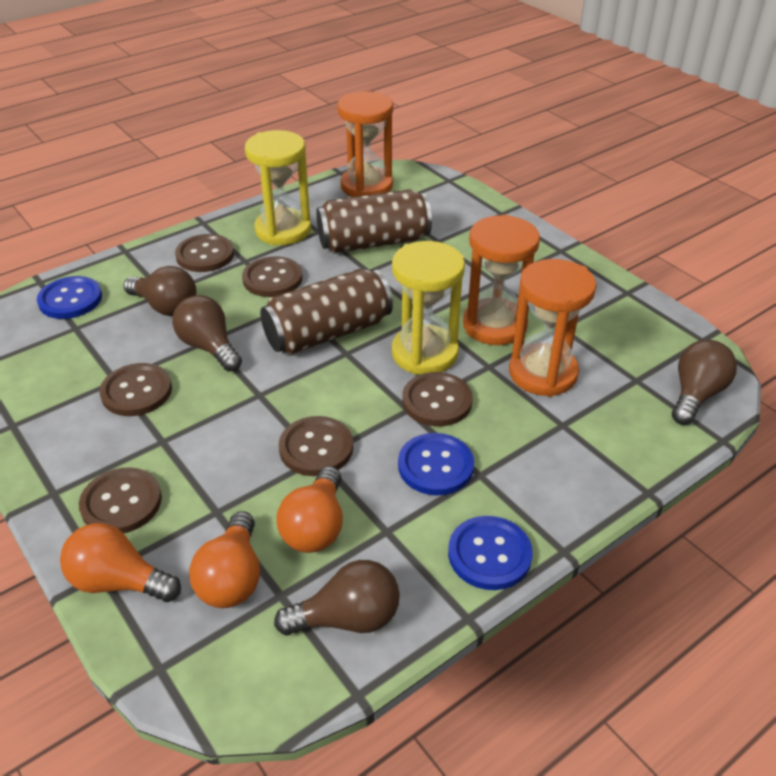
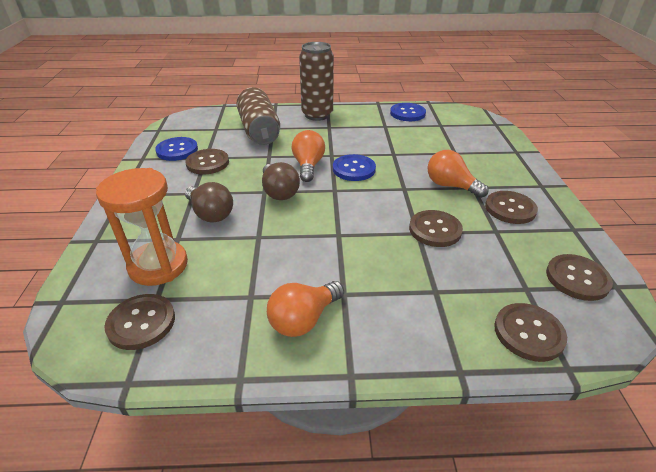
brown light bulb: 4 -> 2
orange hourglass: 3 -> 1
yellow hourglass: 2 -> 0

